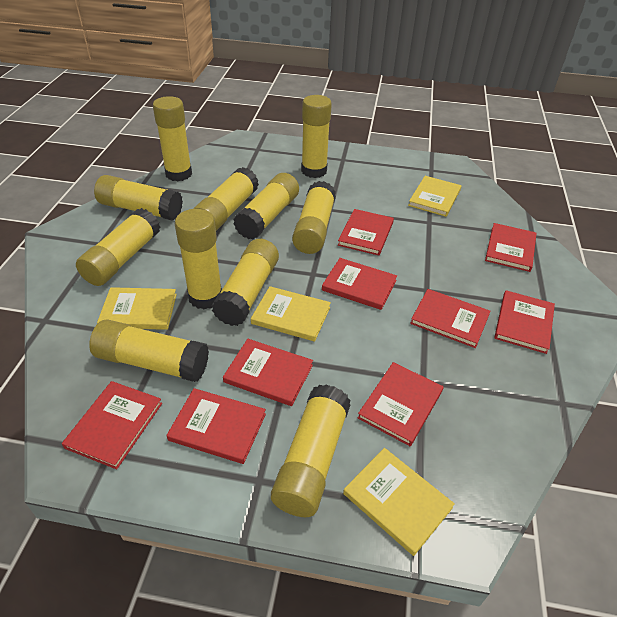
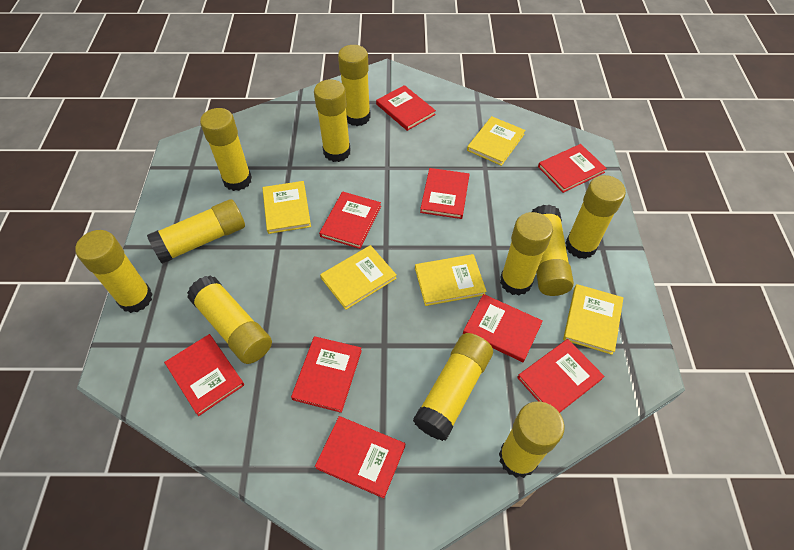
yellow book: 4 -> 5

